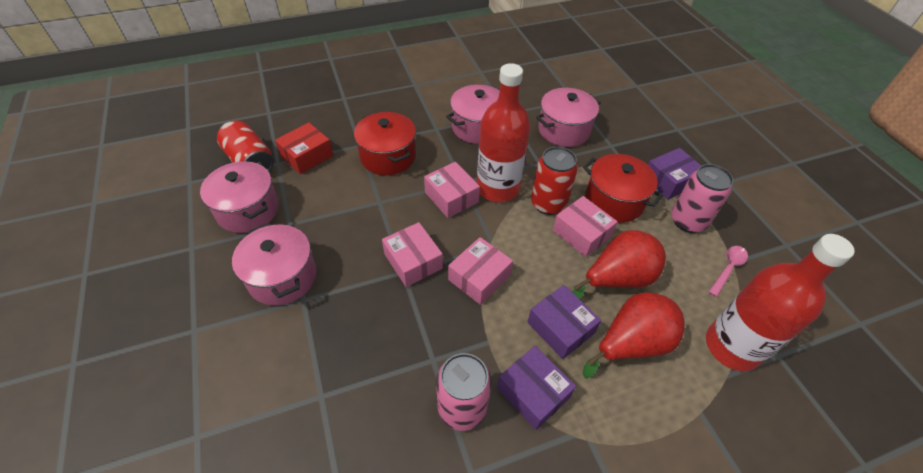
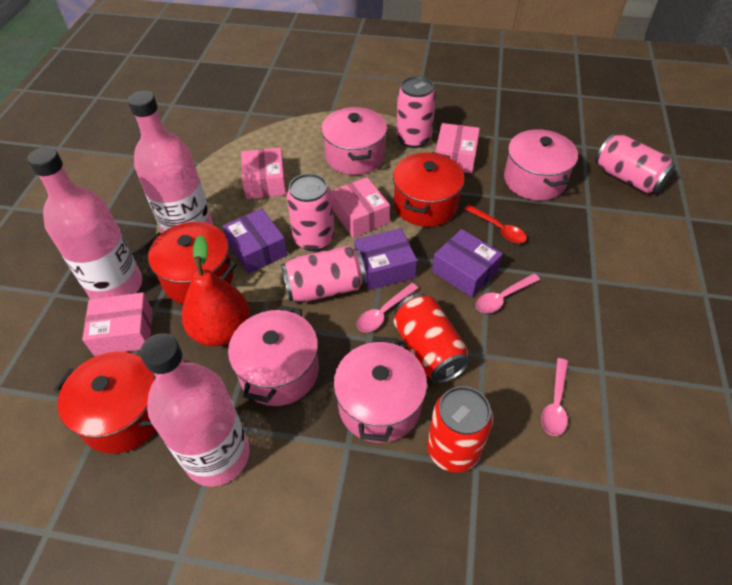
pink bottle: 0 -> 3
pink can: 2 -> 4
pink spoon: 1 -> 3
red bottle: 2 -> 0
red box: 1 -> 0
red pear: 2 -> 1
red pot: 2 -> 3
red spoon: 0 -> 1

